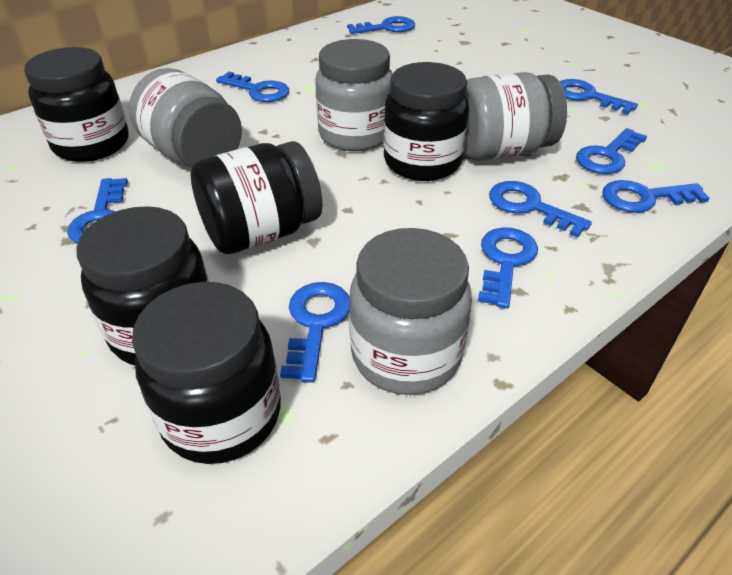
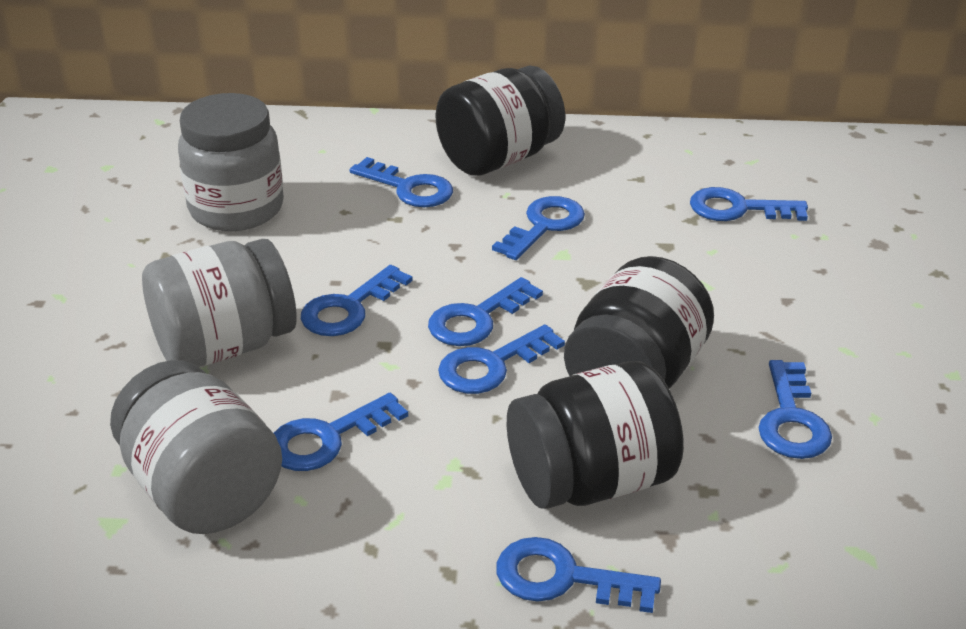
black jar: 5 -> 3
grey jar: 4 -> 3

